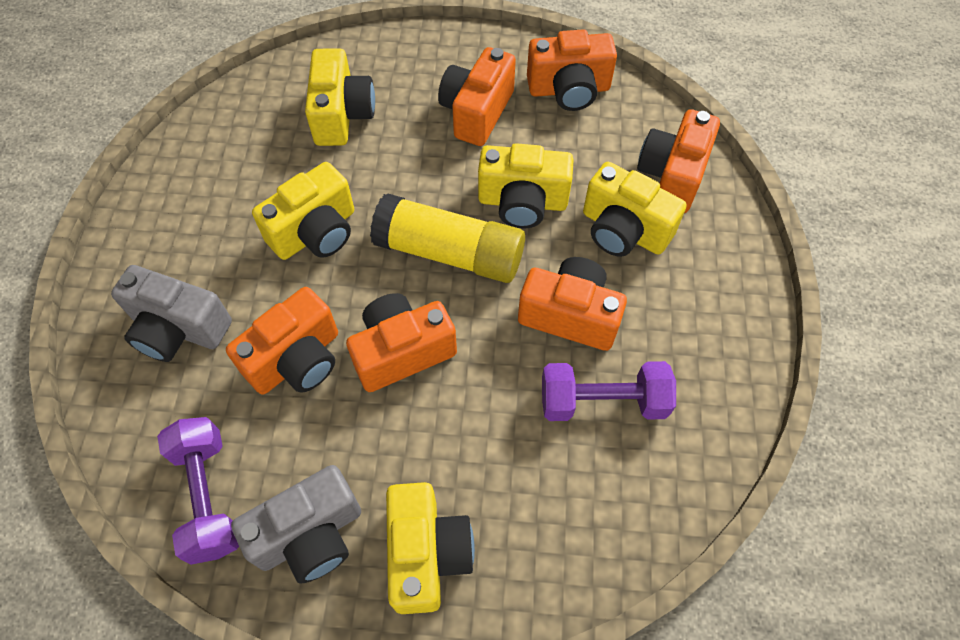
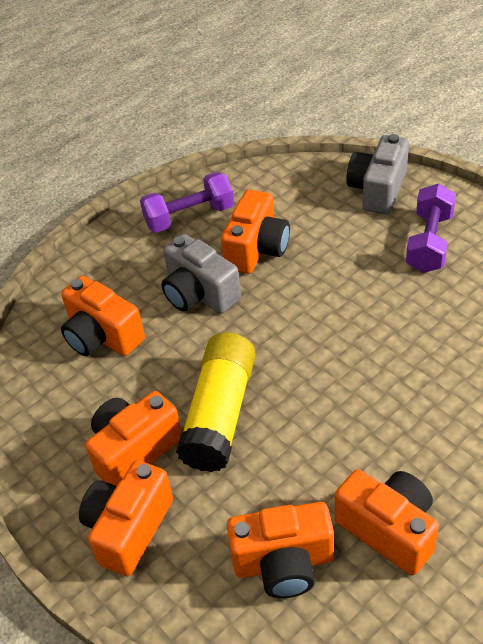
yellow camera: 5 -> 0

